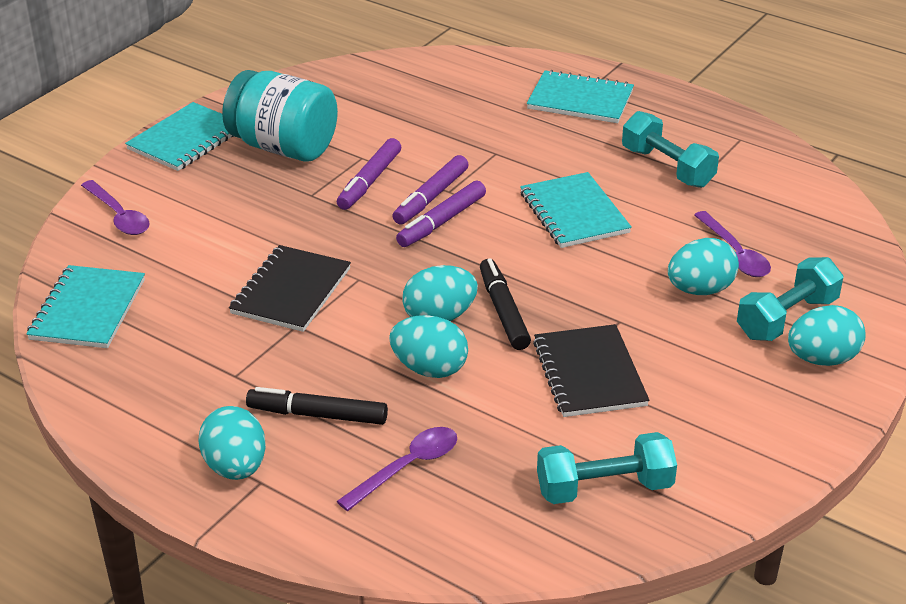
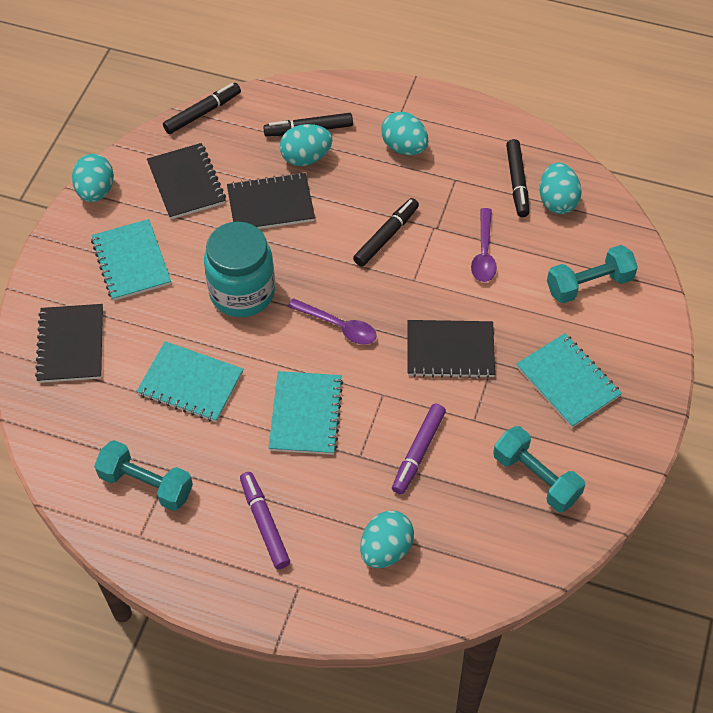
black marker: 2 -> 4
black notebook: 2 -> 4
purple marker: 3 -> 2
purple spoon: 3 -> 2

